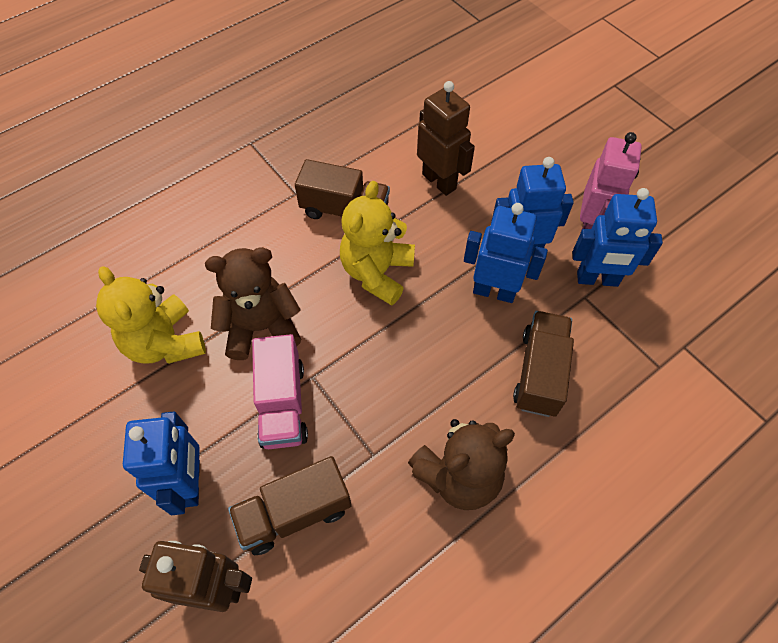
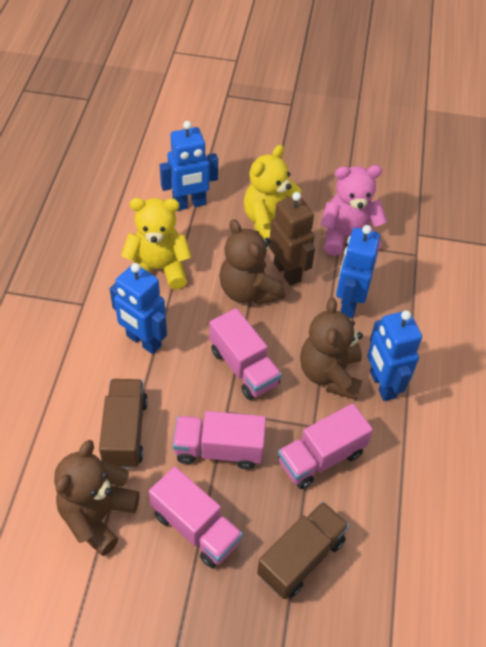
brown robot: 2 -> 1
brown teddy bear: 2 -> 3
brown truck: 3 -> 2
pink robot: 1 -> 0
pink teddy bear: 0 -> 1
pink truck: 1 -> 4

